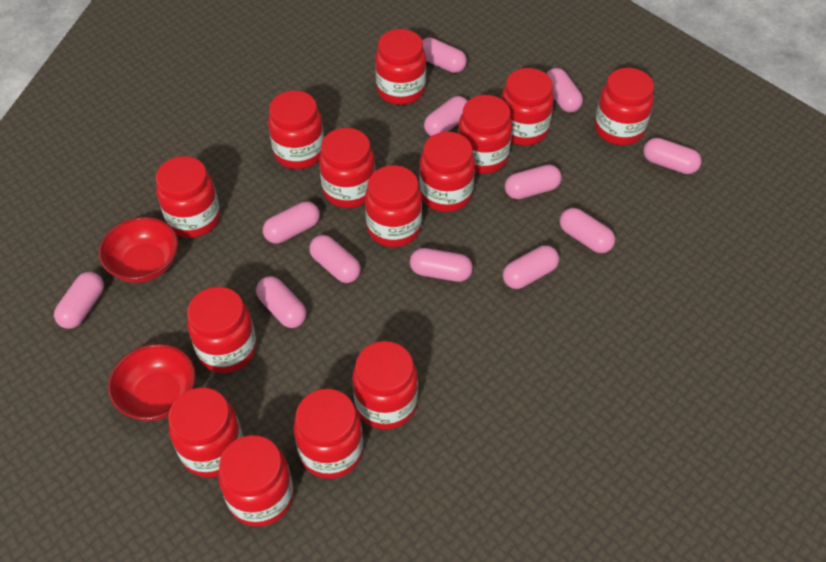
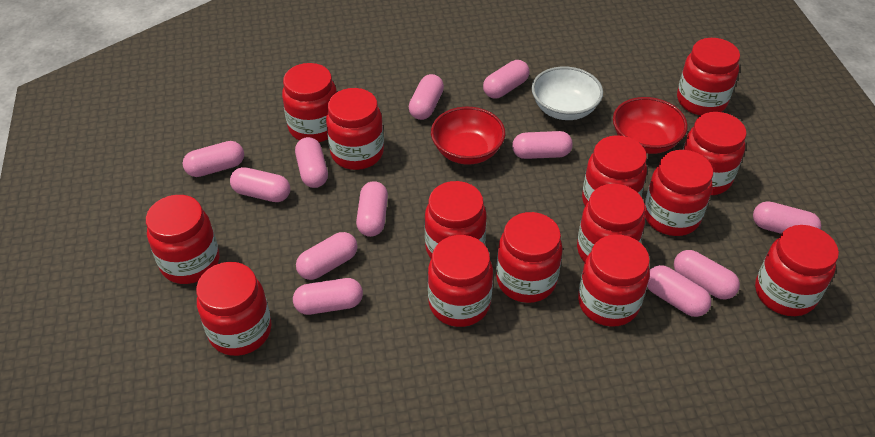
white bowl: 0 -> 1

